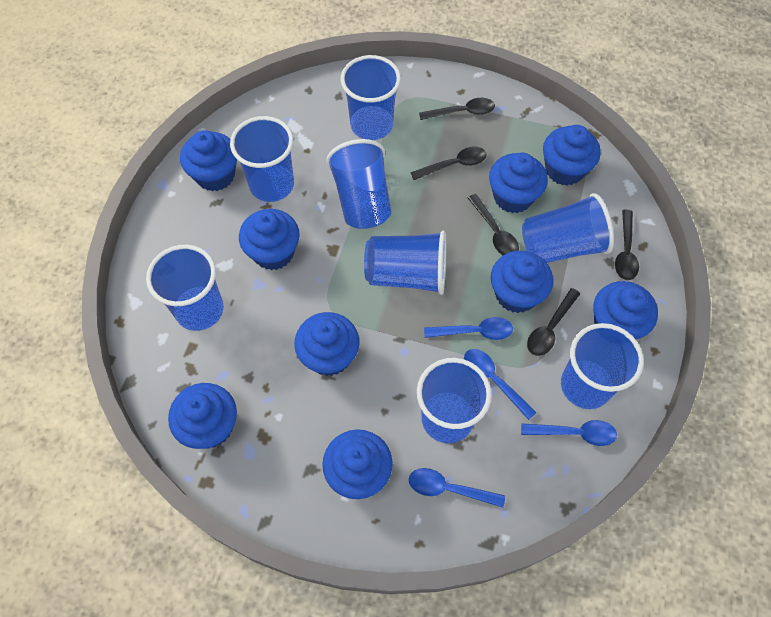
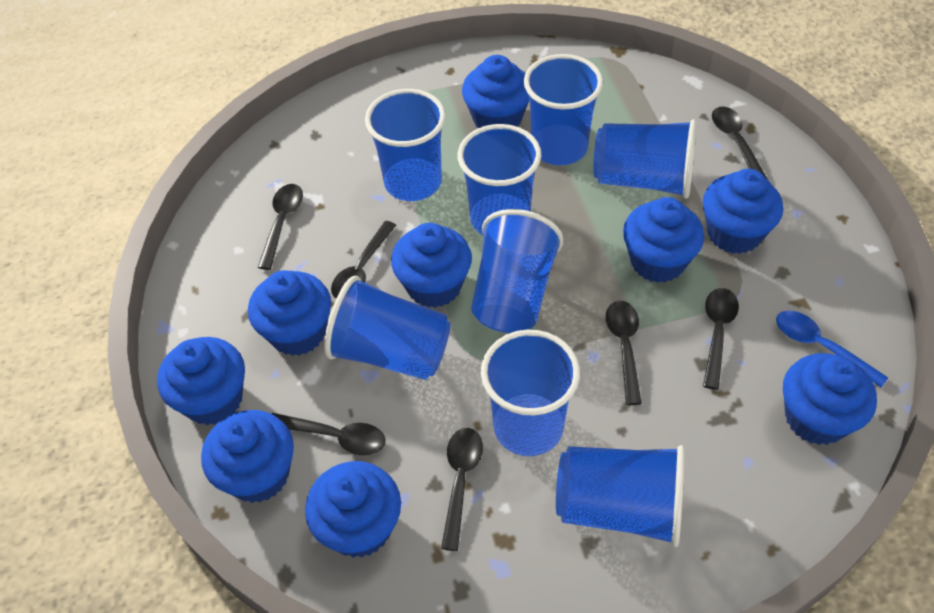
black spoon: 5 -> 7
blue spoon: 4 -> 1

